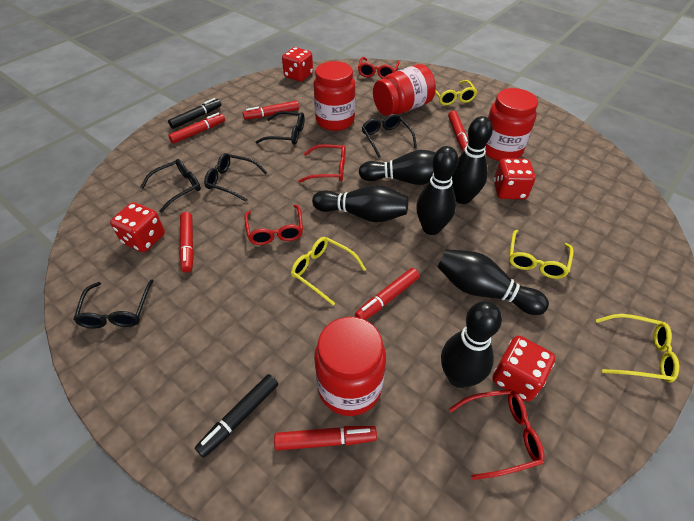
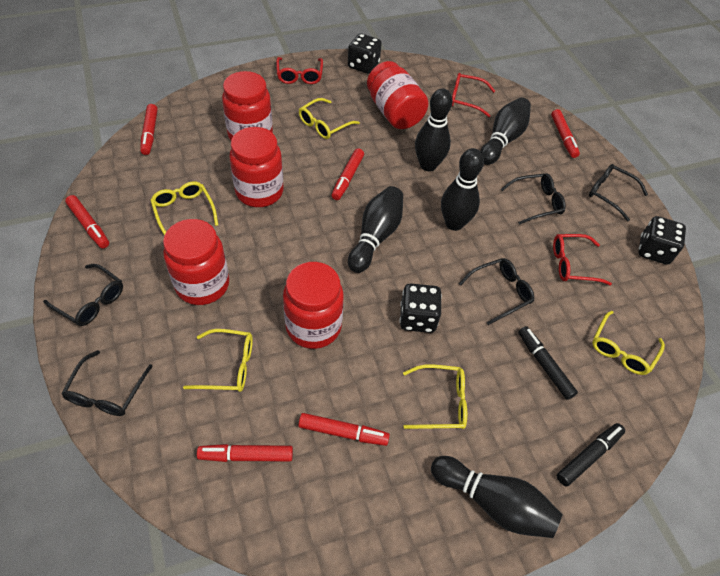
black bowling pin: 6 -> 5
black dice: 0 -> 3
red dice: 4 -> 0
red glasses: 4 -> 3
red jar: 4 -> 5
yellow glasses: 4 -> 5

